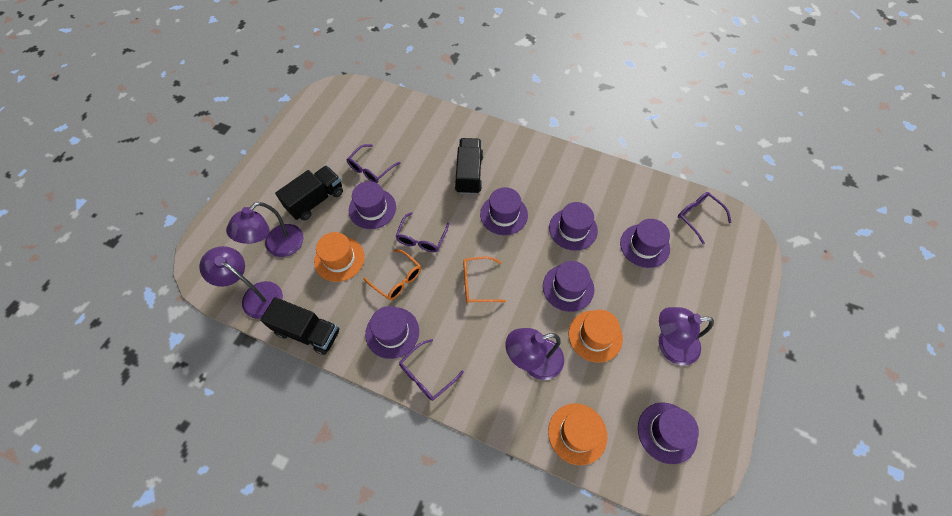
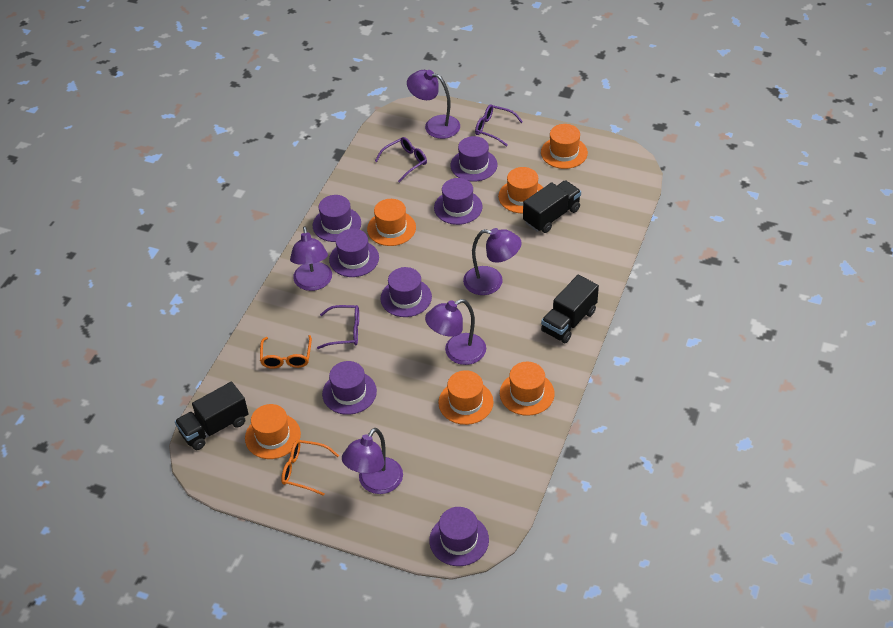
orange hat: 3 -> 6
purple glasses: 4 -> 3
purple lamp: 4 -> 5

